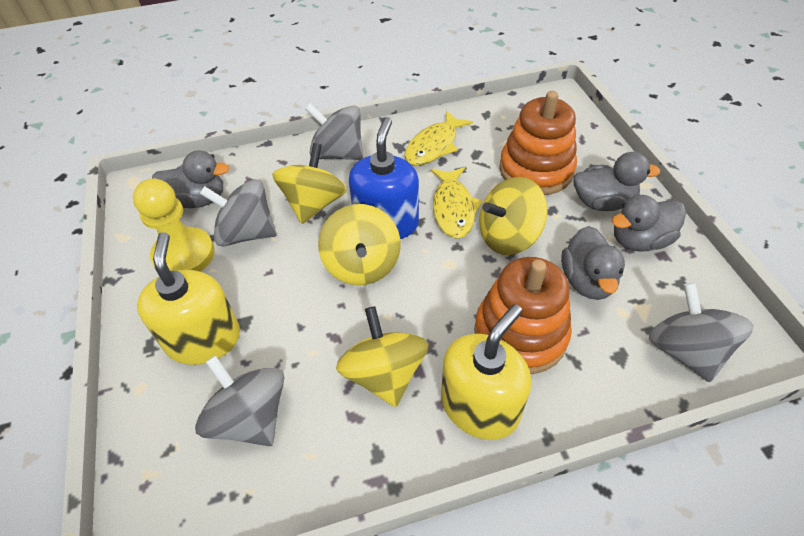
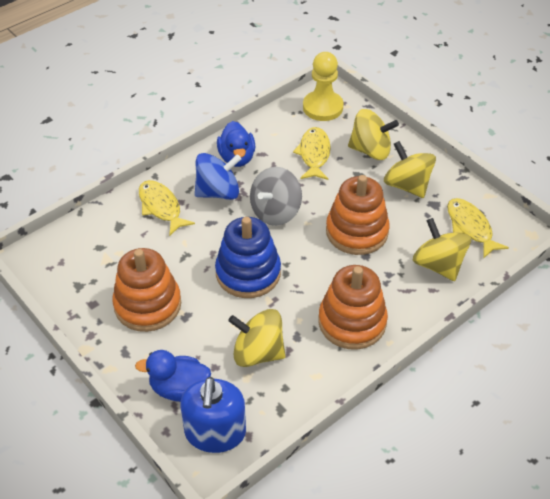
blue duck: 0 -> 2
blue spinning top: 0 -> 1
blue stacking toy: 0 -> 1
grey duck: 4 -> 0
grey spinning top: 4 -> 1
orange stacking toy: 2 -> 3
yellow fish: 2 -> 3
yellow soap dispenser: 2 -> 0

